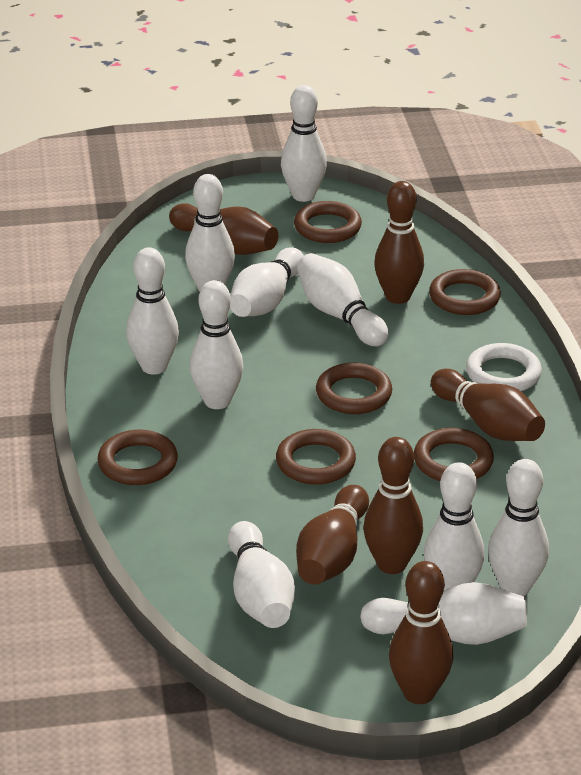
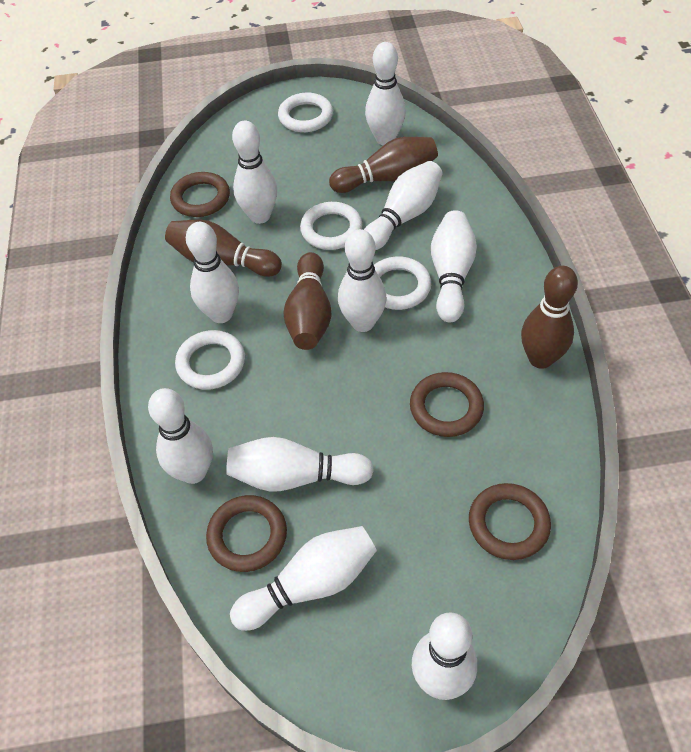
brown bowling pin: 6 -> 4
brown ring: 6 -> 4
white ring: 1 -> 4

